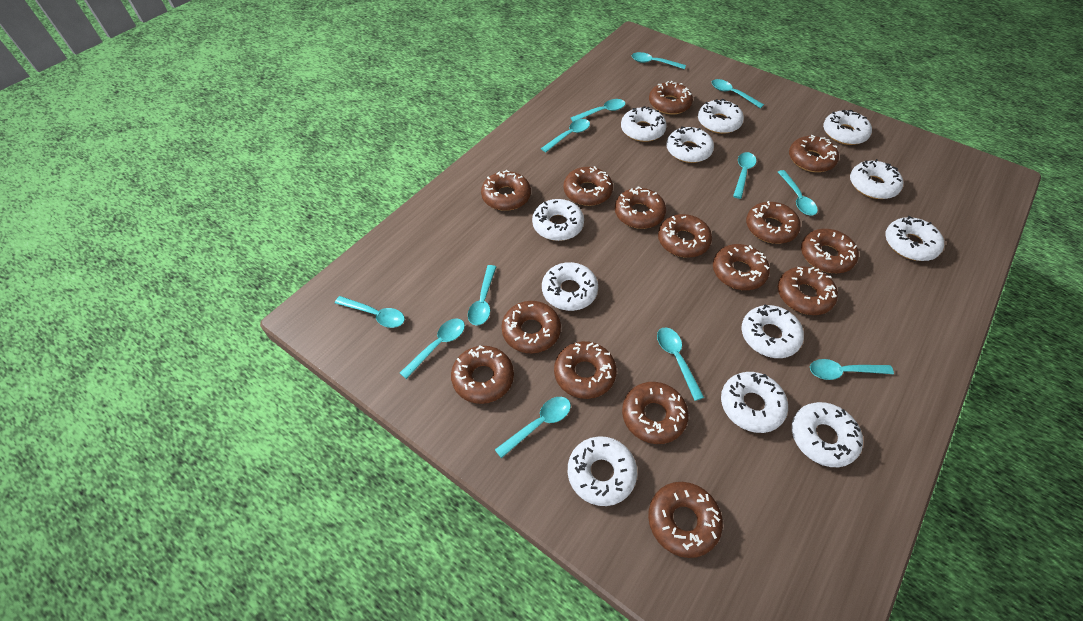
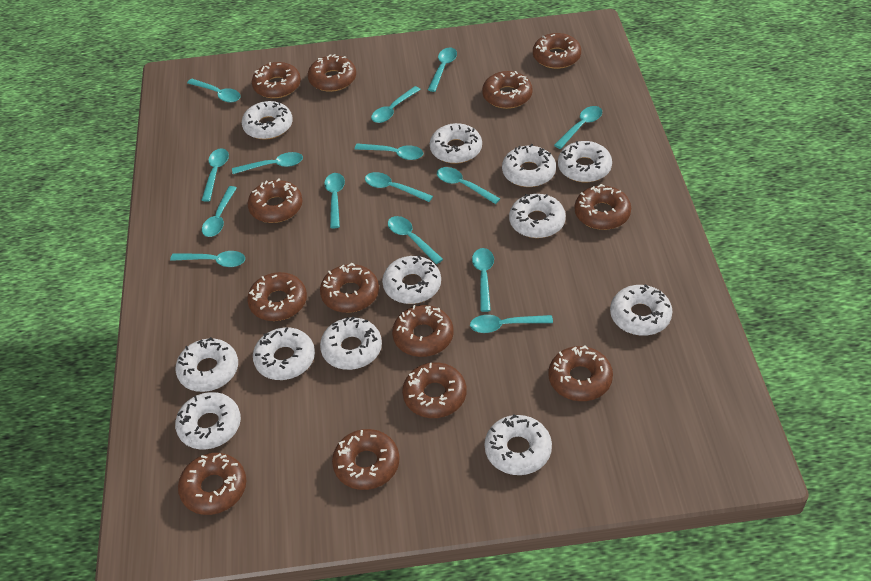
brown donut: 15 -> 13
turquoise spoon: 12 -> 15

